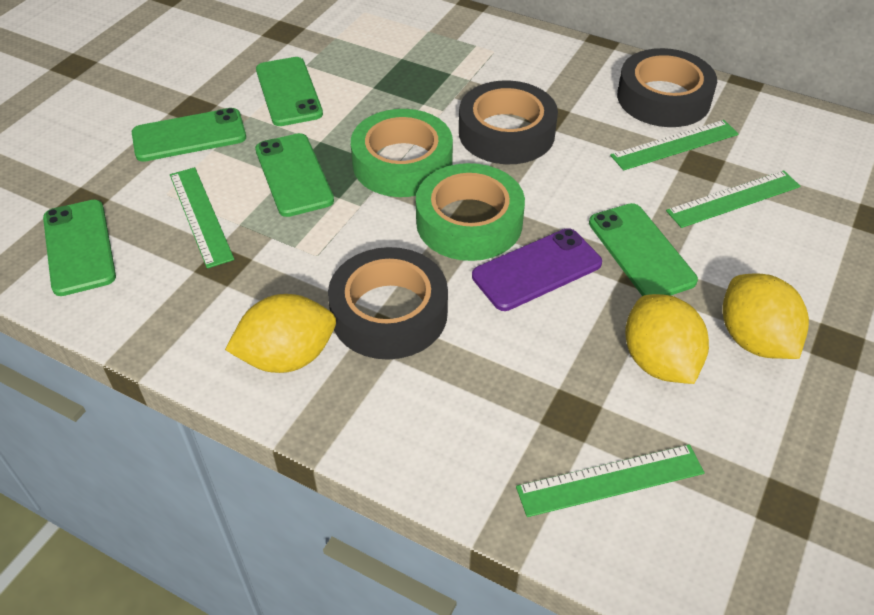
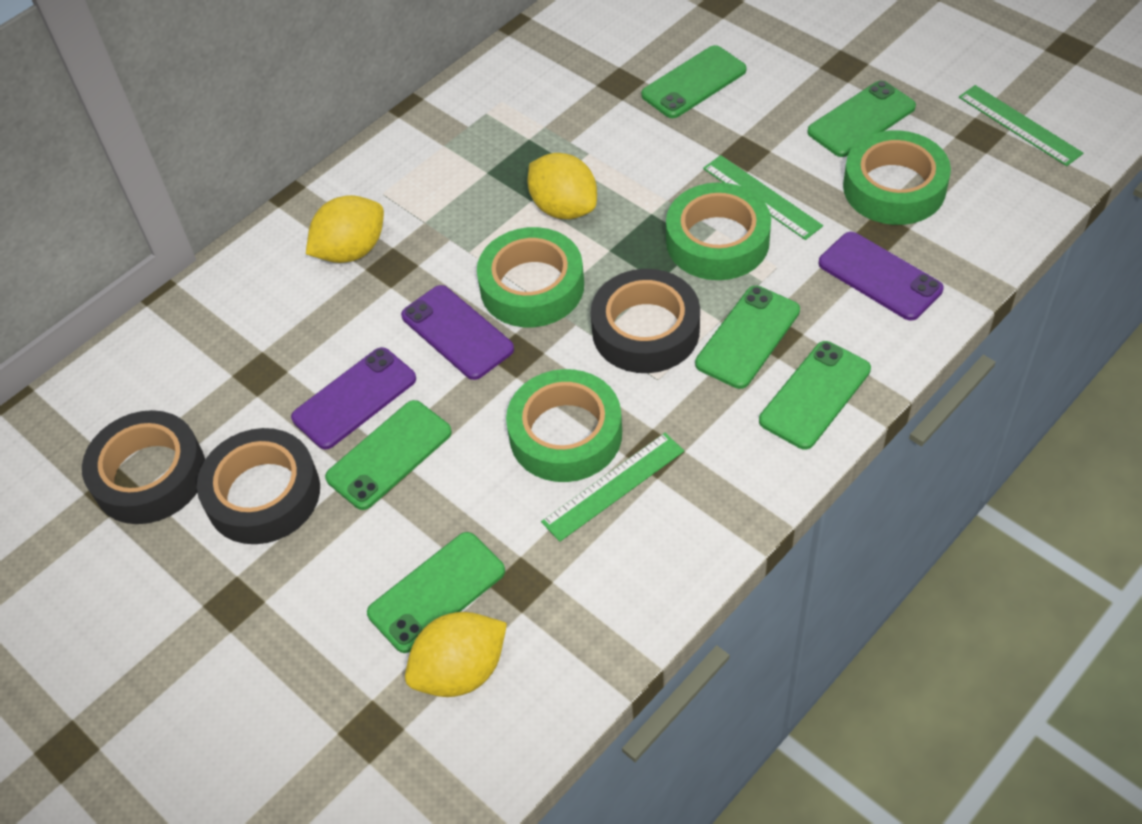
green phone: 5 -> 6
green ruler: 4 -> 3
green tape: 2 -> 4
purple phone: 1 -> 3

